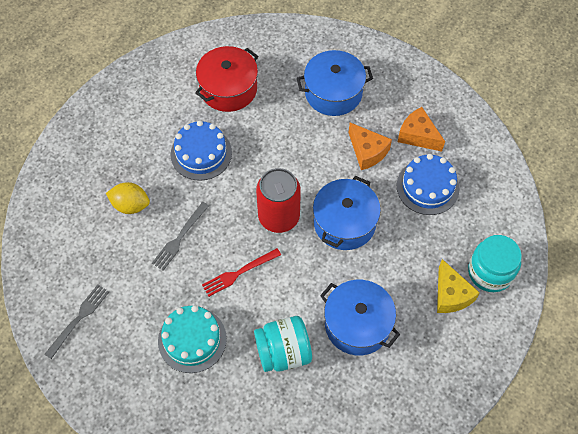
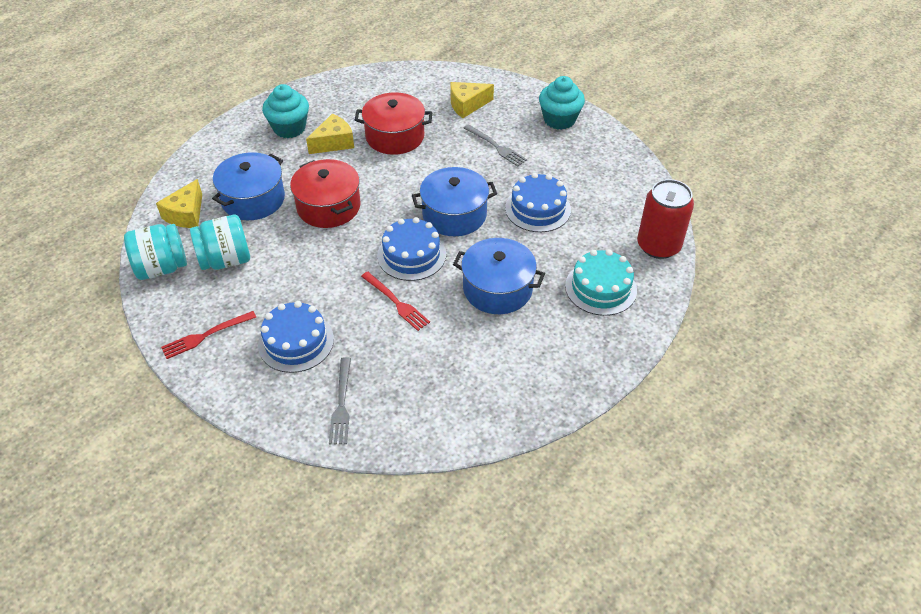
blue cake: 2 -> 3
orange cheese: 2 -> 0
red fork: 1 -> 2
red pot: 1 -> 2
turquoise cupcake: 0 -> 2
yellow cheese: 1 -> 3
yellow lemon: 1 -> 0

